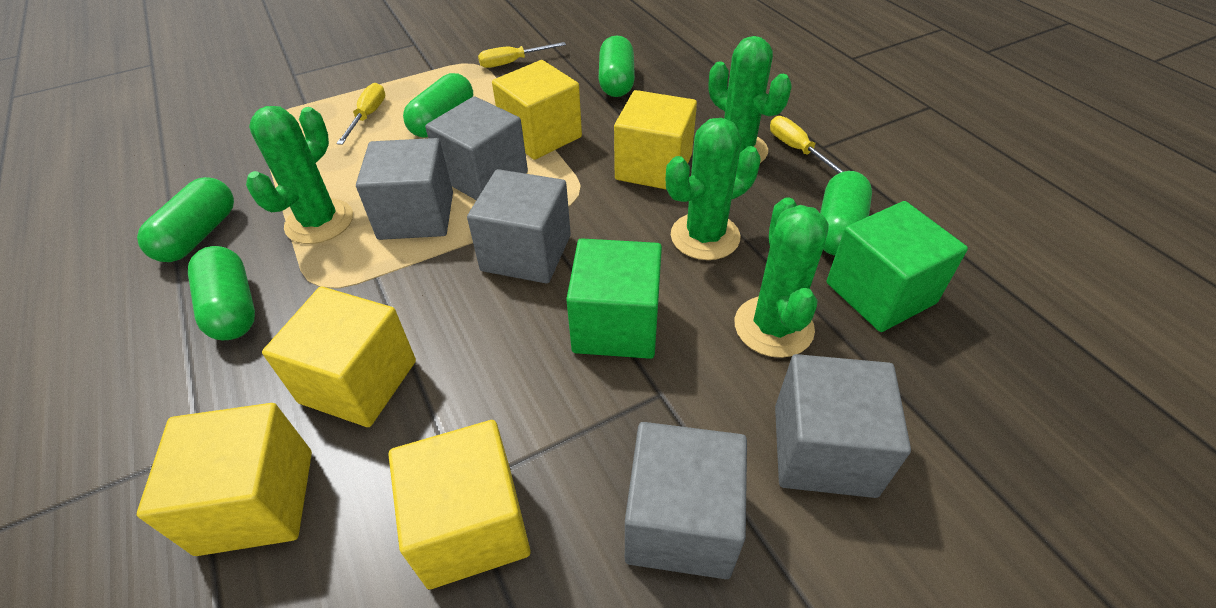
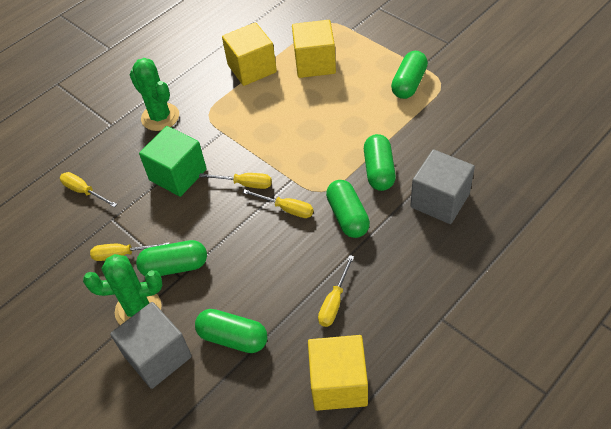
green cactus: 4 -> 2
green cube: 2 -> 1
grey cube: 5 -> 2
yellow cube: 5 -> 3
yellow screwdriver: 3 -> 5

